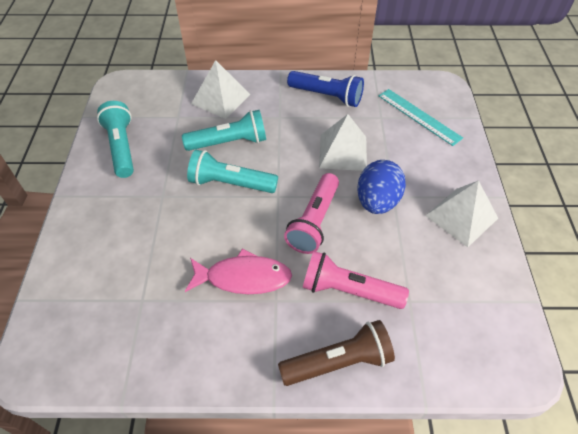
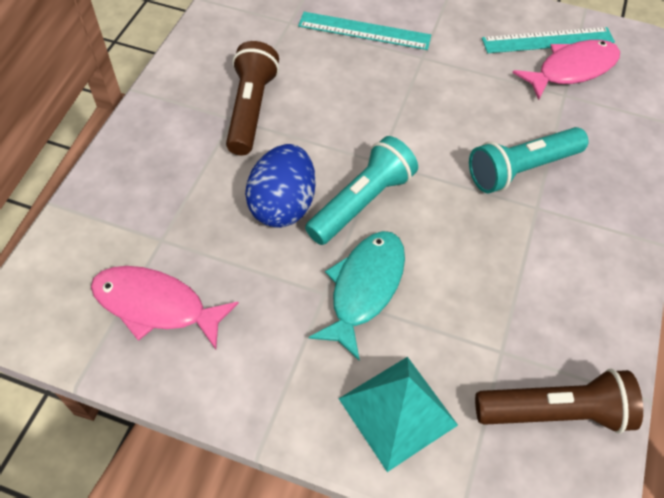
blue flashlight: 1 -> 0
brown flashlight: 1 -> 2
pink fish: 1 -> 2
pink flashlight: 2 -> 0
turquoise fish: 0 -> 1
turquoise flashlight: 3 -> 2
turquoise pyramid: 0 -> 1
turquoise ruler: 1 -> 2
white pyramid: 3 -> 0

